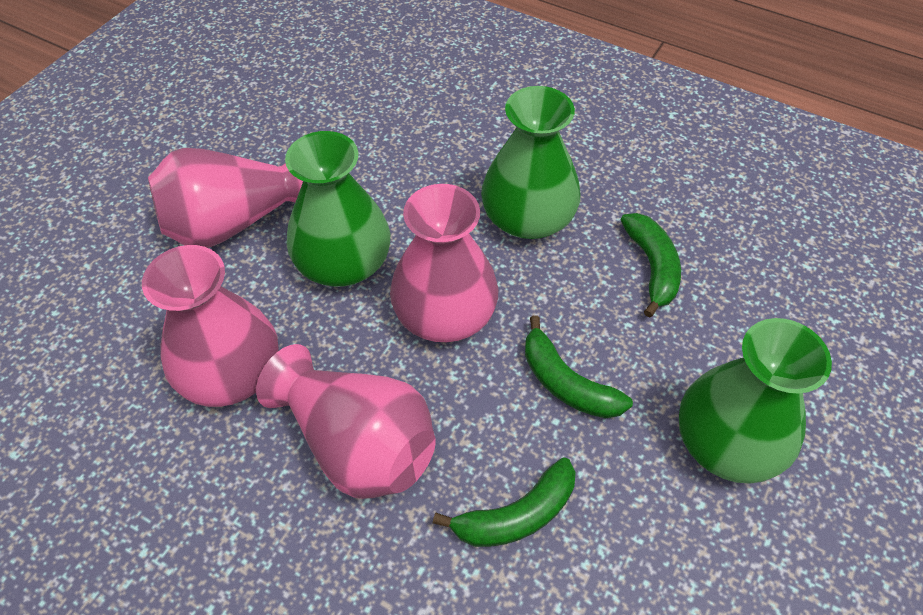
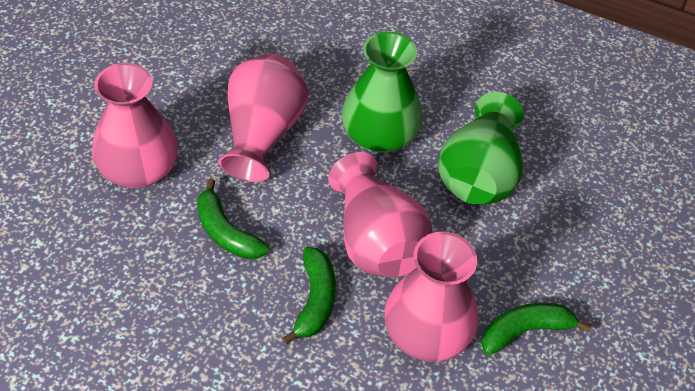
green vase: 3 -> 2

